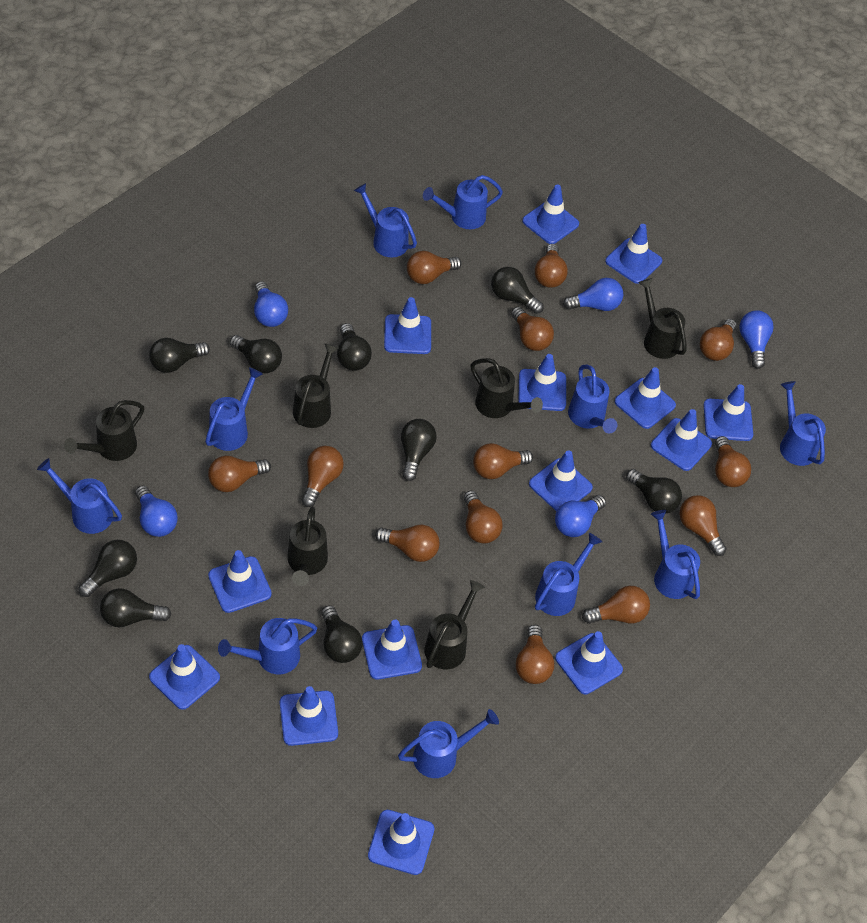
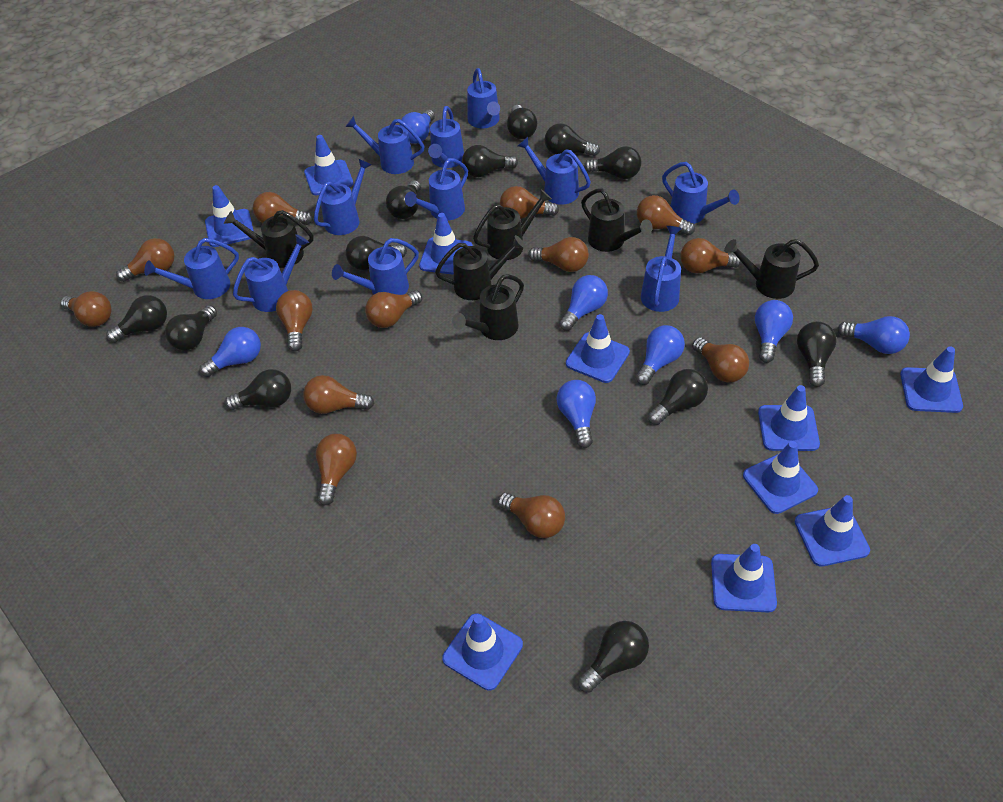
black light bulb: 9 -> 12
blue light bulb: 5 -> 7
blue traffic cone: 14 -> 10
blue watering can: 10 -> 11

